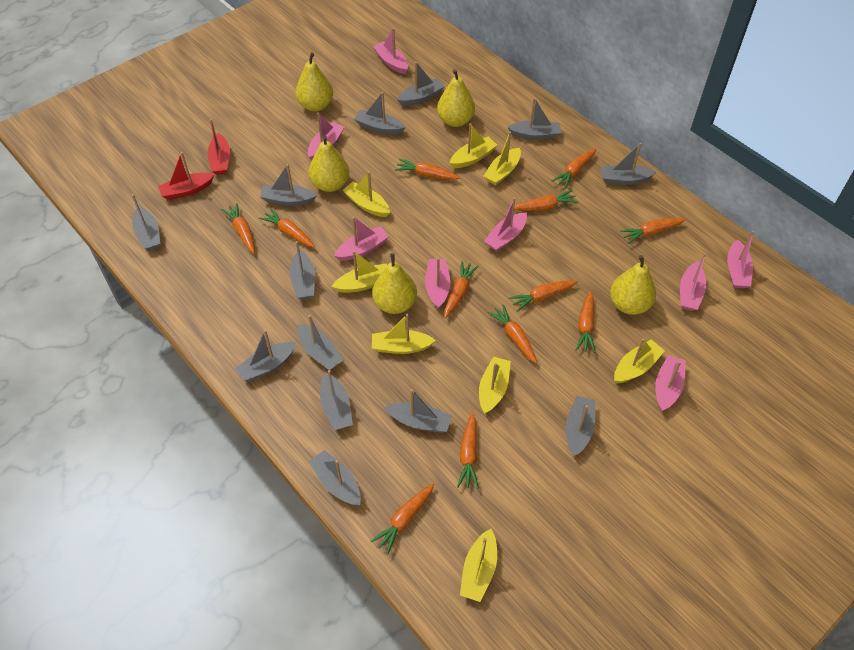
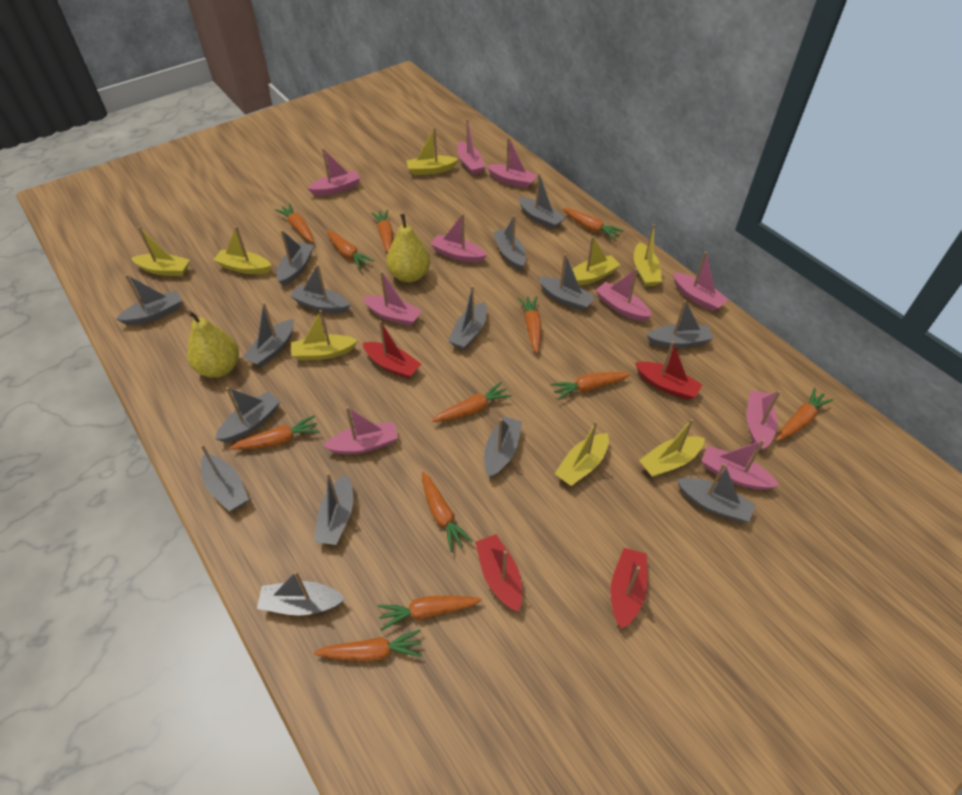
grey boat: 13 -> 15
pink boat: 8 -> 10
red boat: 2 -> 4
yellow pear: 5 -> 2

